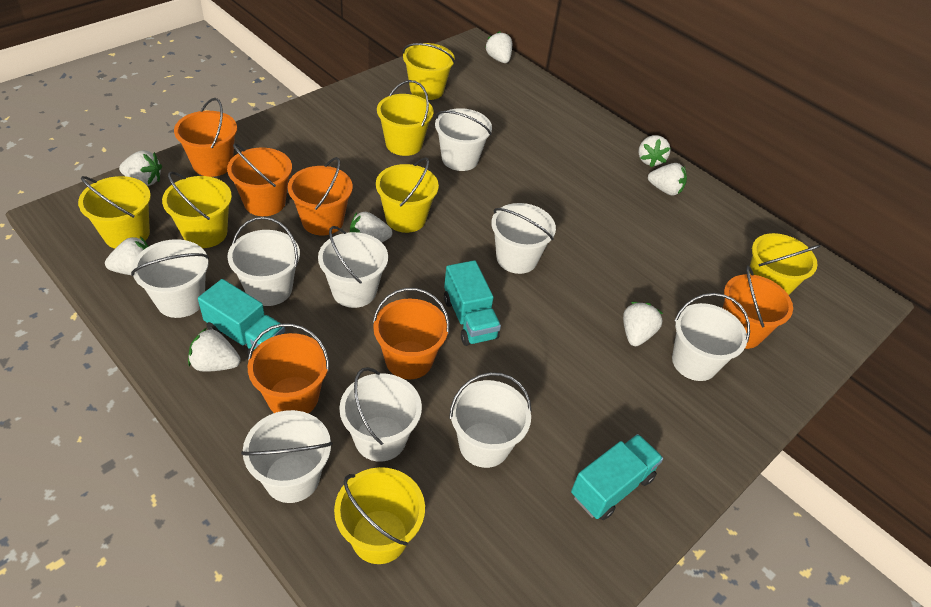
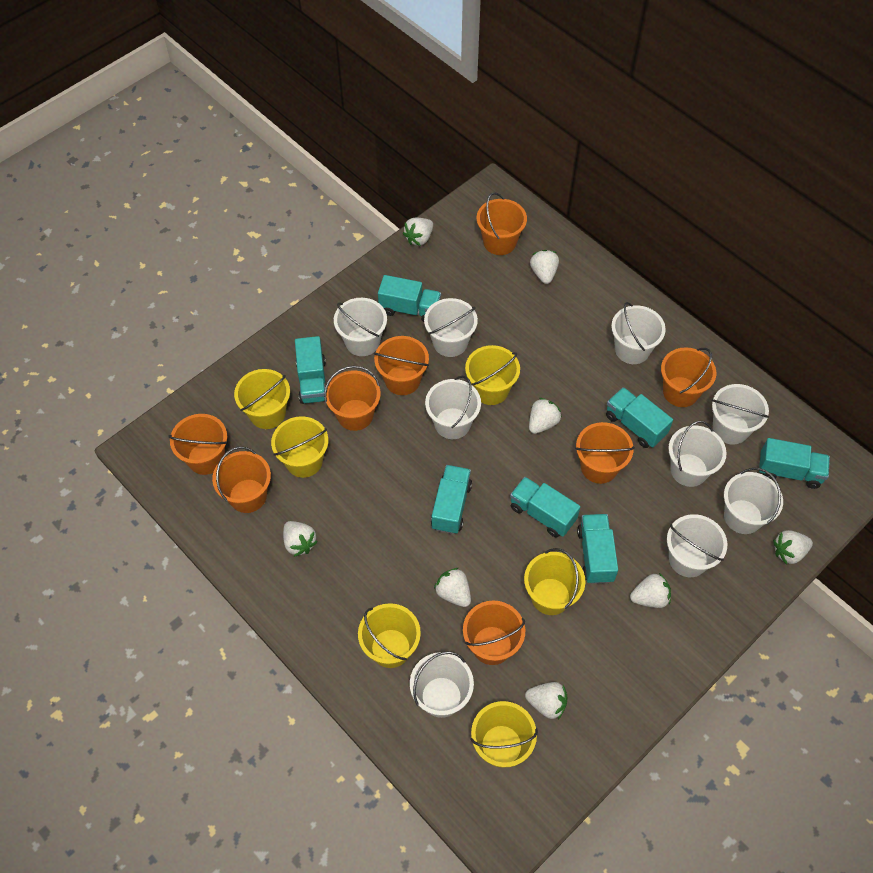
orange bucket: 6 -> 8
turquoise truck: 3 -> 7
yellow bucket: 7 -> 6

